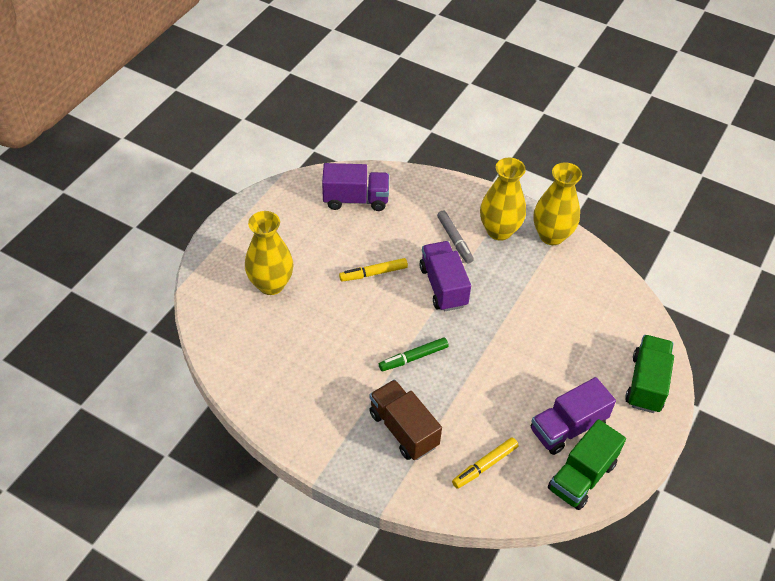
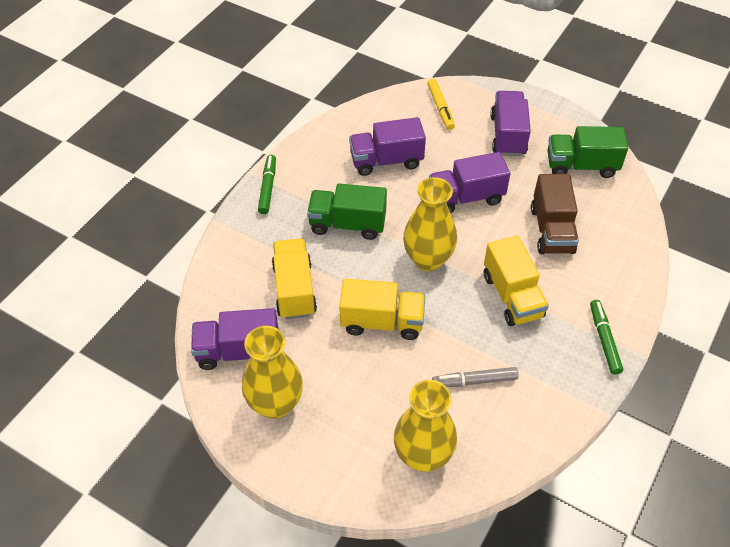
green marker: 1 -> 2
purple truck: 3 -> 4
yellow marker: 2 -> 1
yellow truck: 0 -> 3

